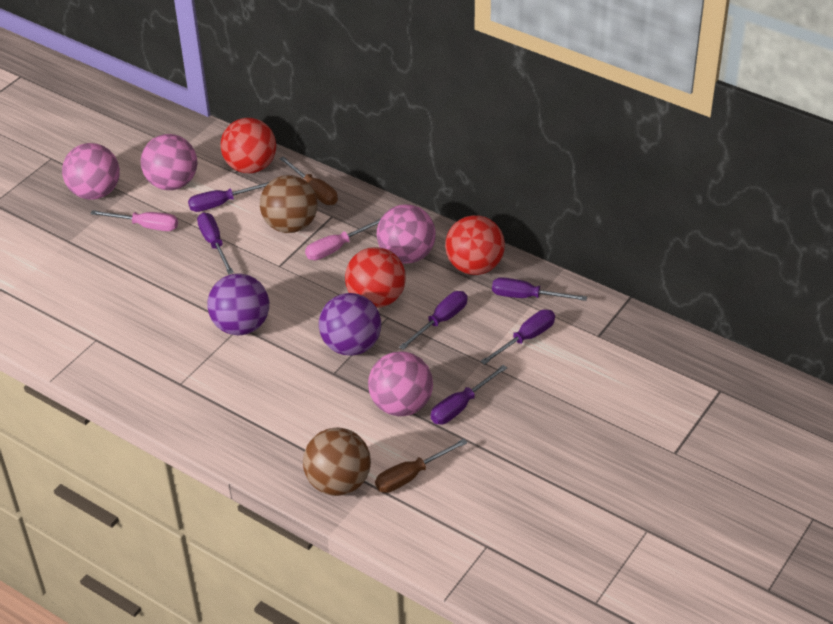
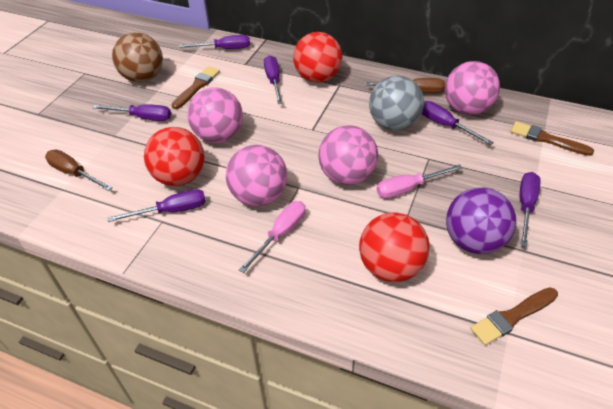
brown ball: 2 -> 1
brown brush: 0 -> 3
grey ball: 0 -> 1
purple ball: 2 -> 1

